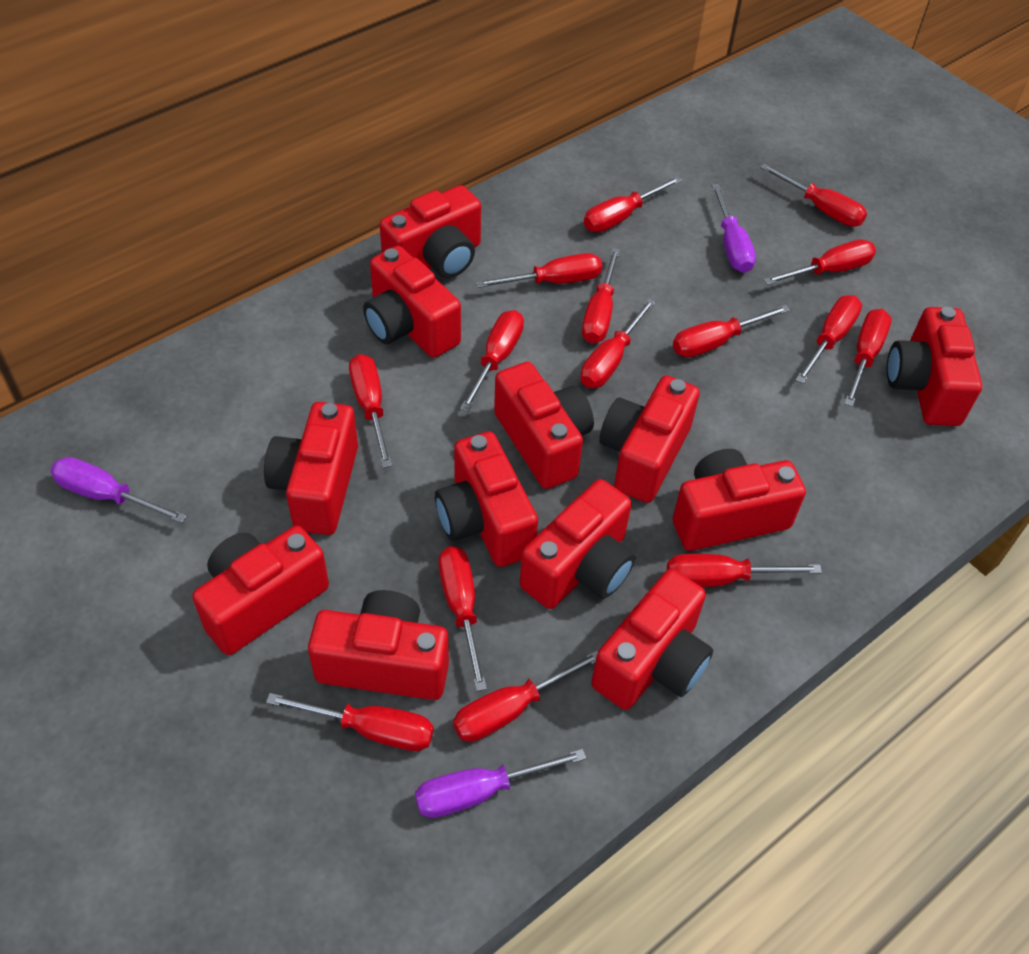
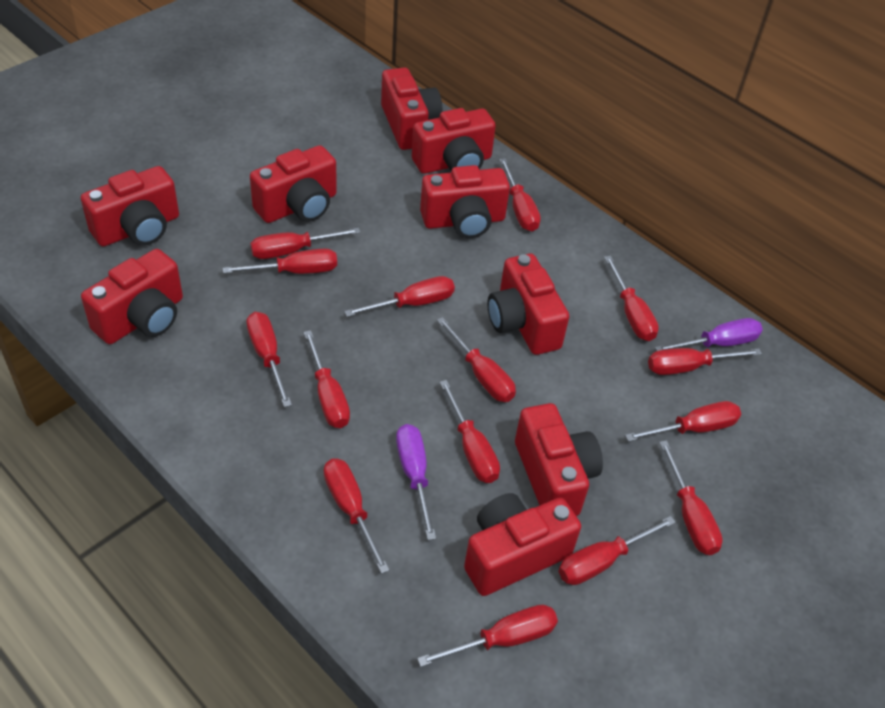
purple screwdriver: 3 -> 2
red camera: 12 -> 9

